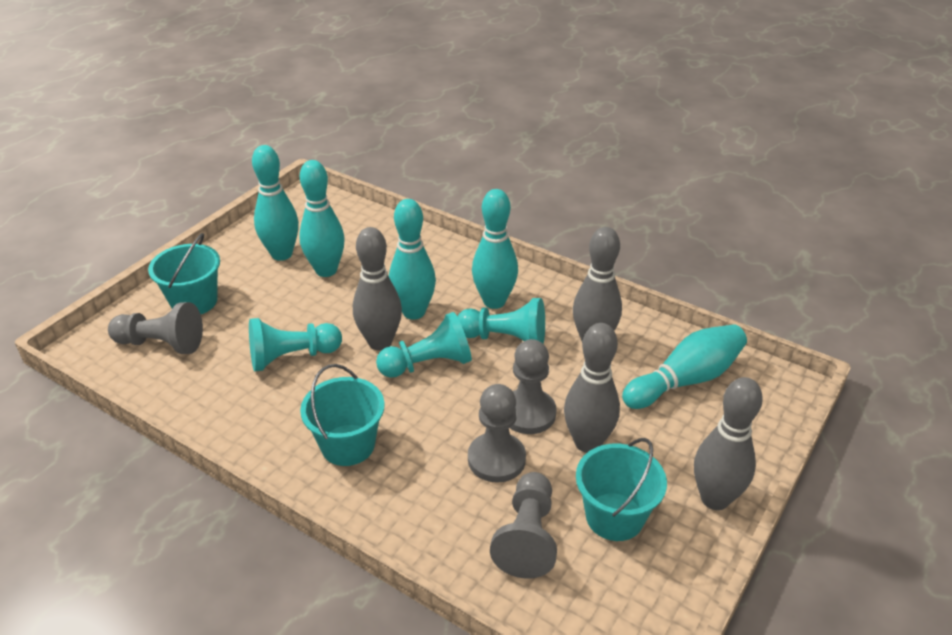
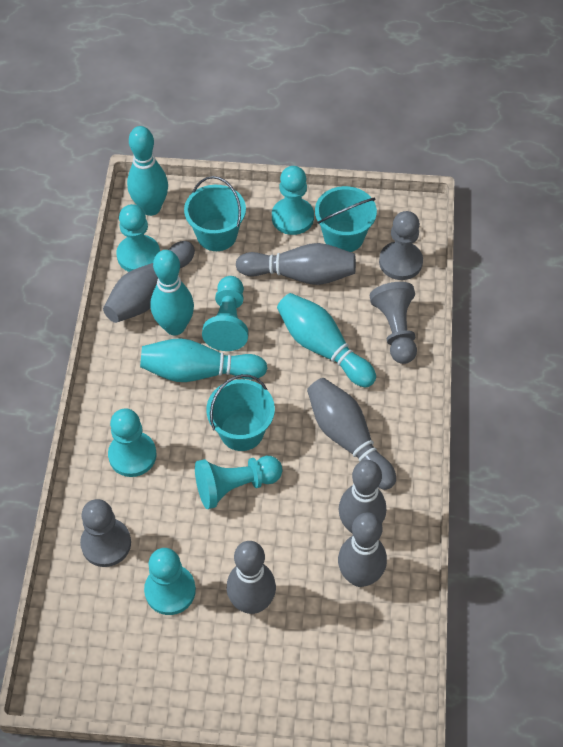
grey bowling pin: 4 -> 6
grey pawn: 4 -> 3
turquoise bowling pin: 5 -> 4
turquoise pawn: 3 -> 6

